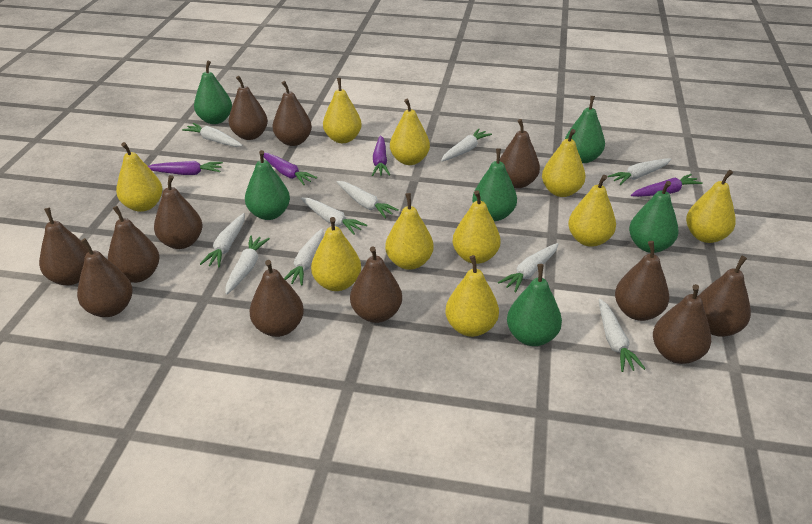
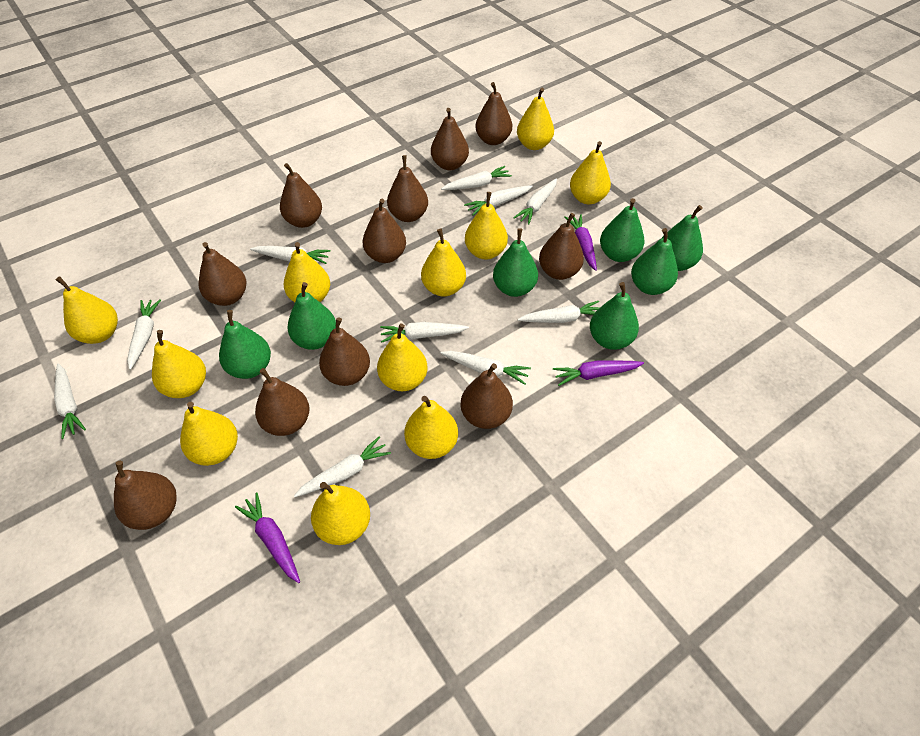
brown pear: 12 -> 11
green pear: 6 -> 7
purple carrot: 4 -> 3
yellow pear: 10 -> 11

